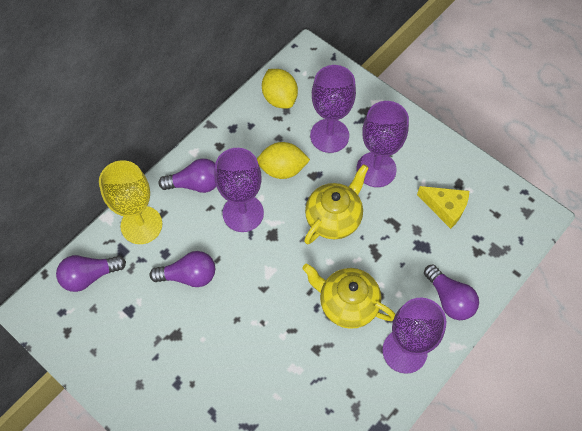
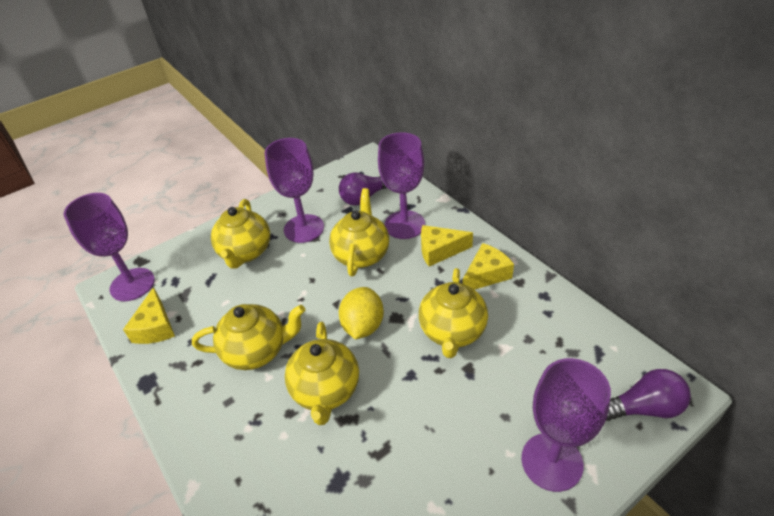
purple light bulb: 4 -> 2
yellow cheese: 1 -> 3
yellow goblet: 1 -> 0
yellow lemon: 2 -> 1
yellow teapot: 2 -> 5

